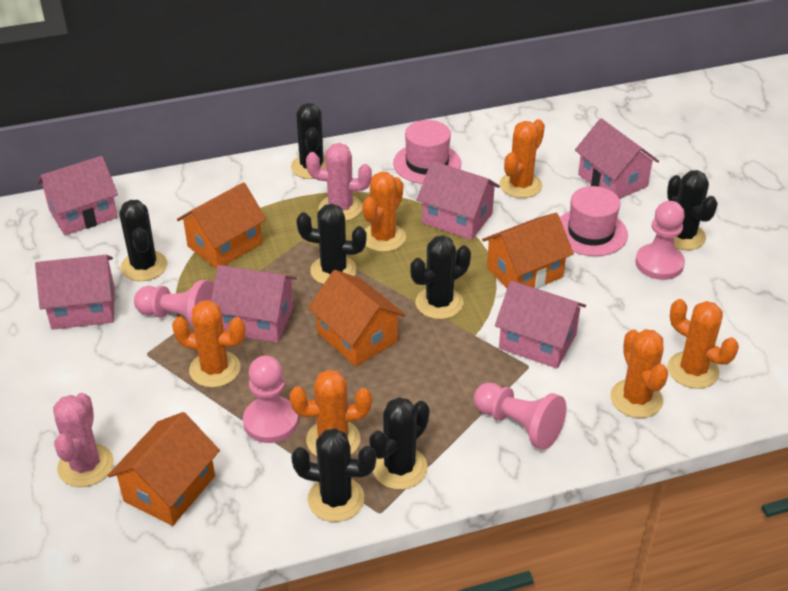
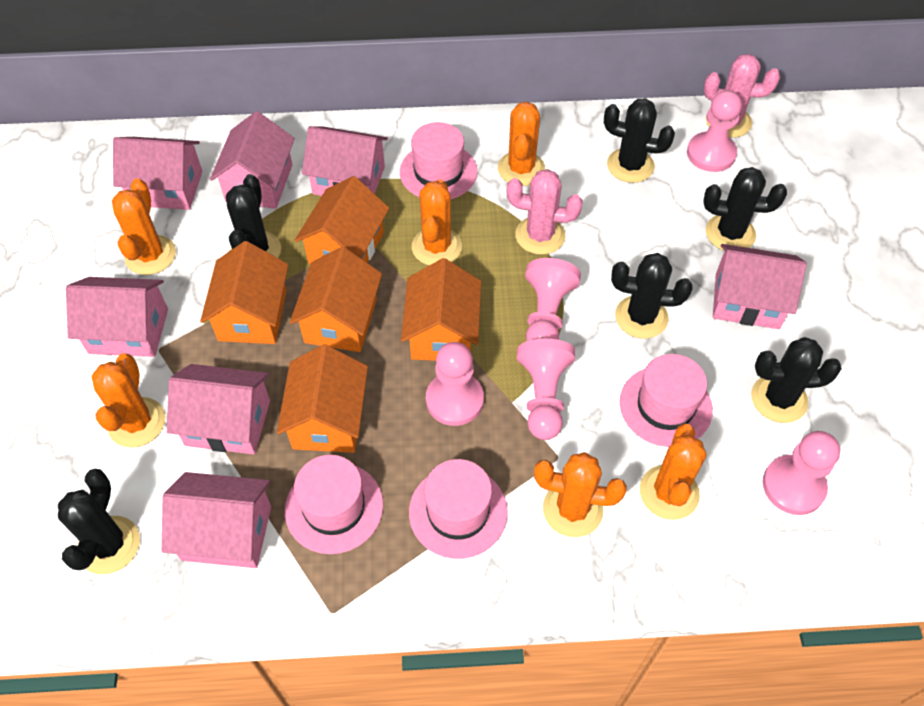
black cactus: 7 -> 6
orange house: 4 -> 5
pink hat: 2 -> 4
pink house: 6 -> 7
pink pawn: 4 -> 5

